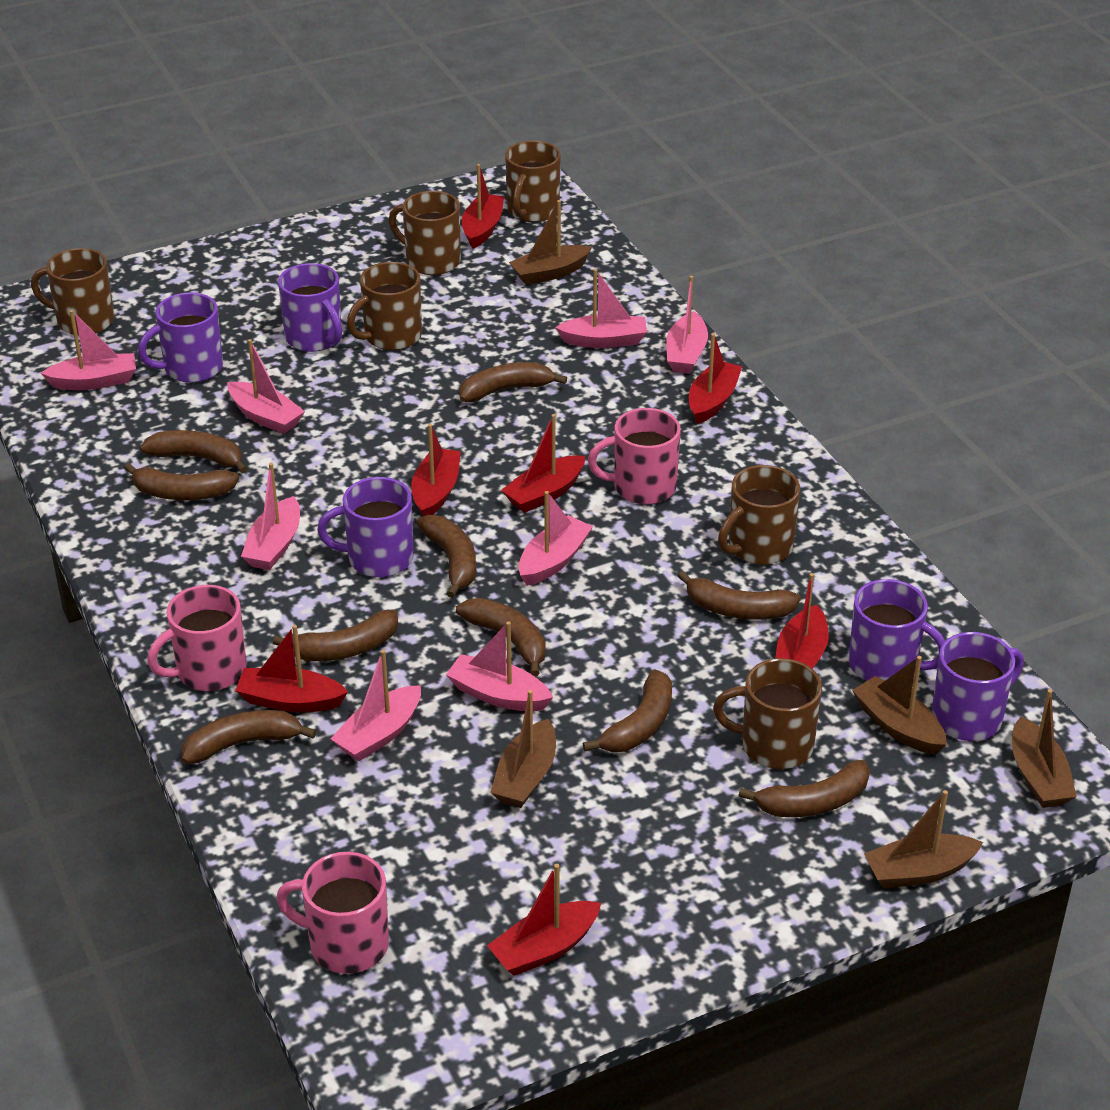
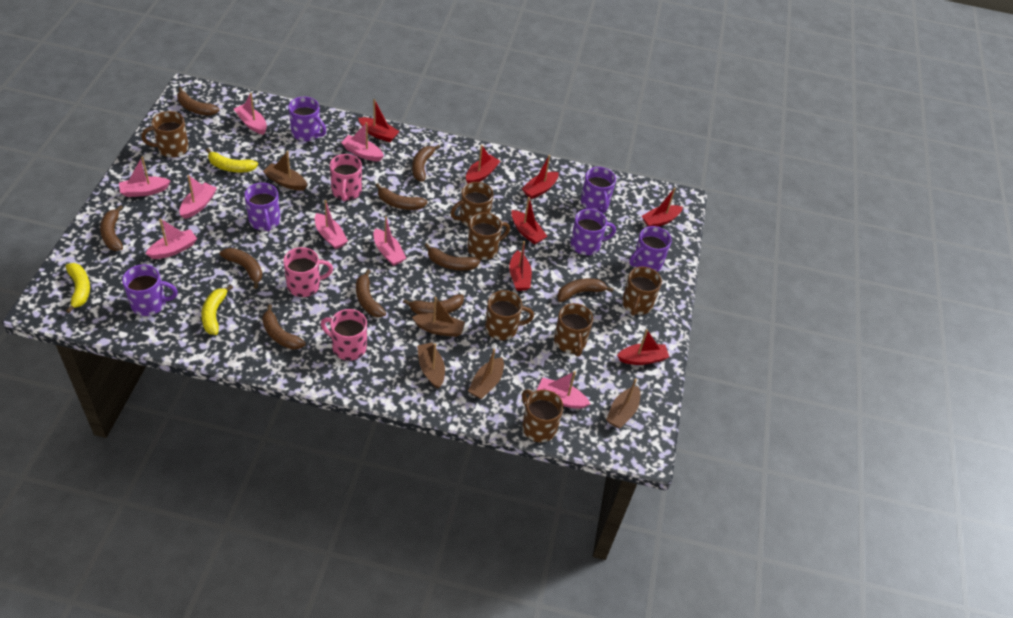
brown mug: 6 -> 7
purple mug: 5 -> 6
yellow banana: 0 -> 3

